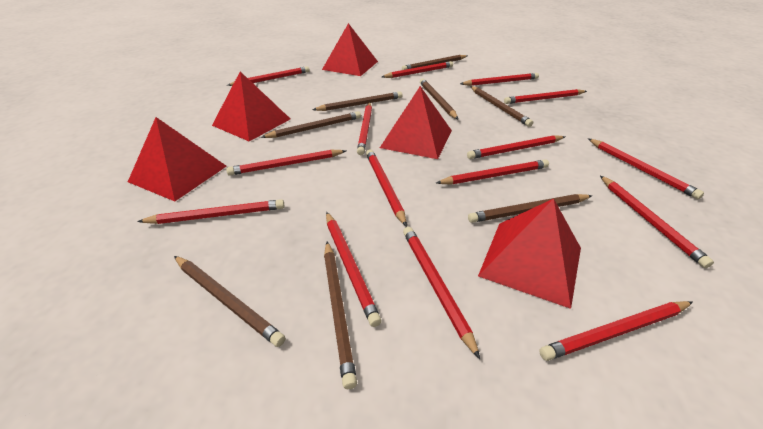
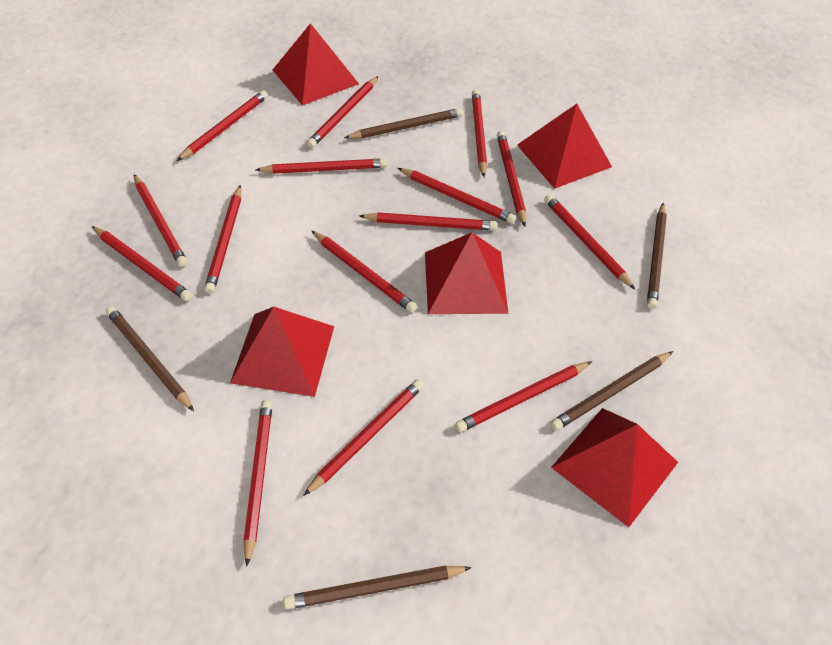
brown pencil: 8 -> 5

